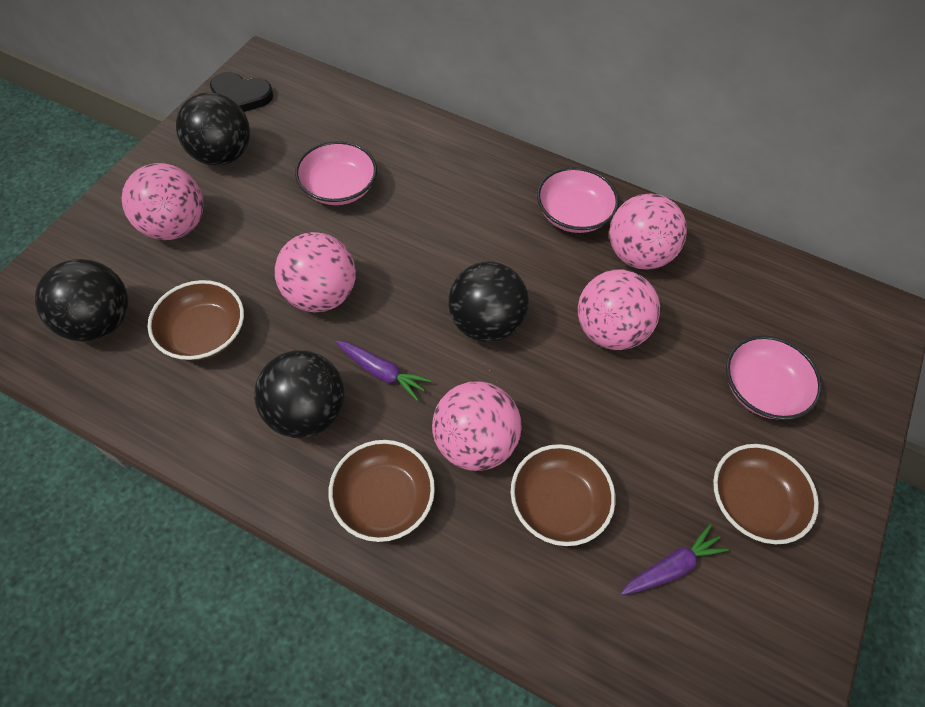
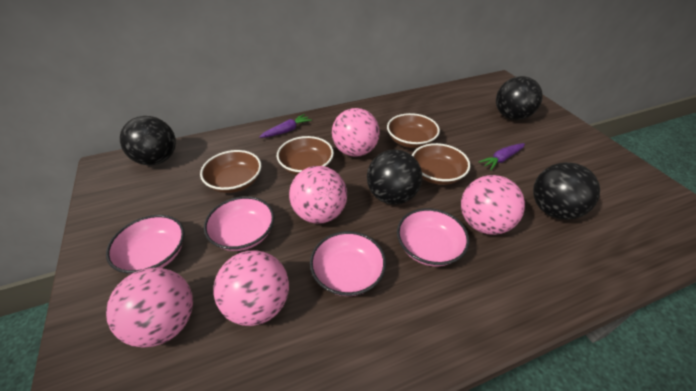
black heart: 1 -> 0
pink bowl: 3 -> 4

